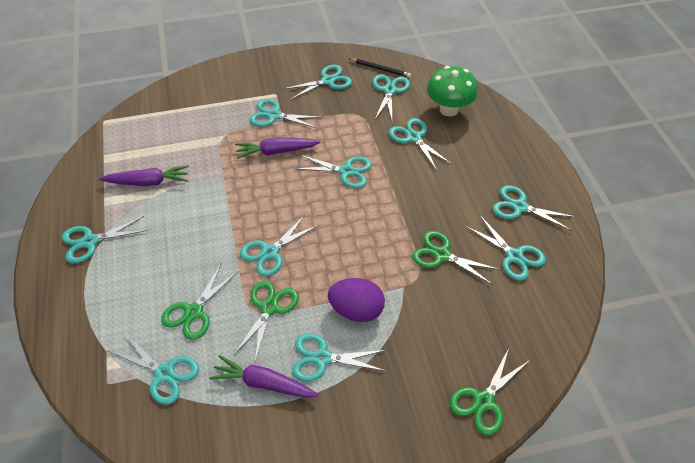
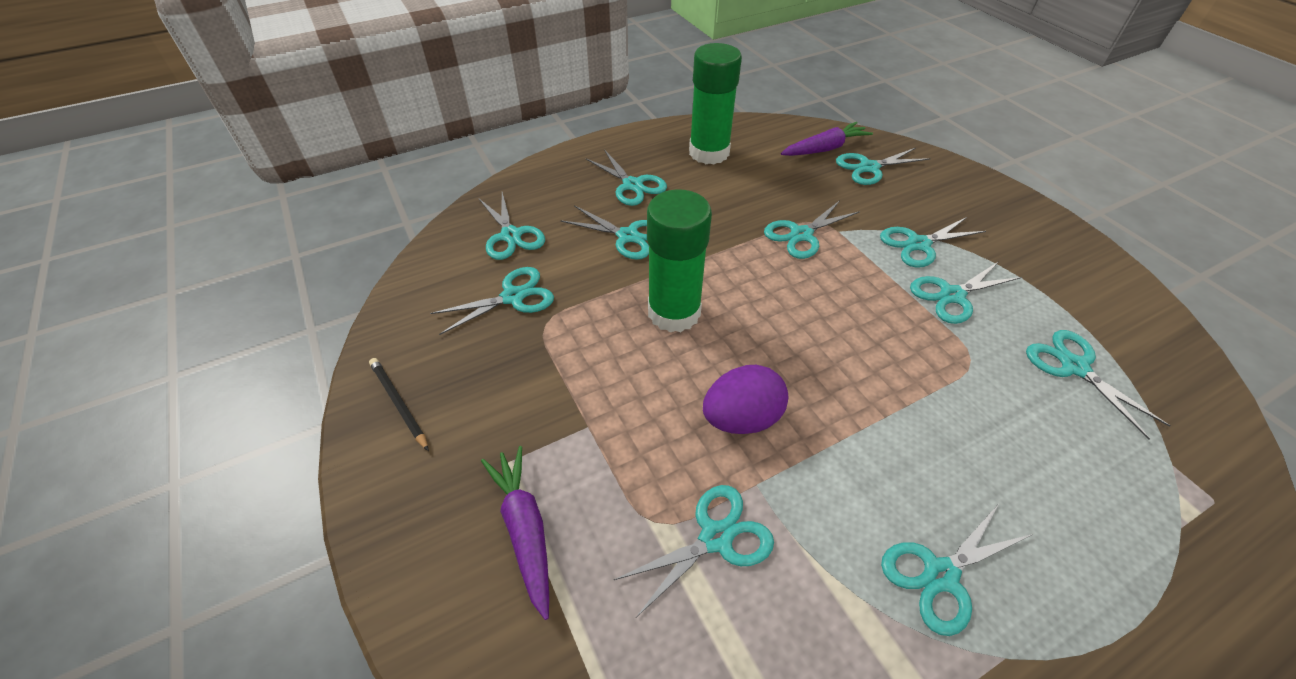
green glue stick: 0 -> 2
green mushroom: 1 -> 0
green scissors: 4 -> 0
purple carrot: 3 -> 2

